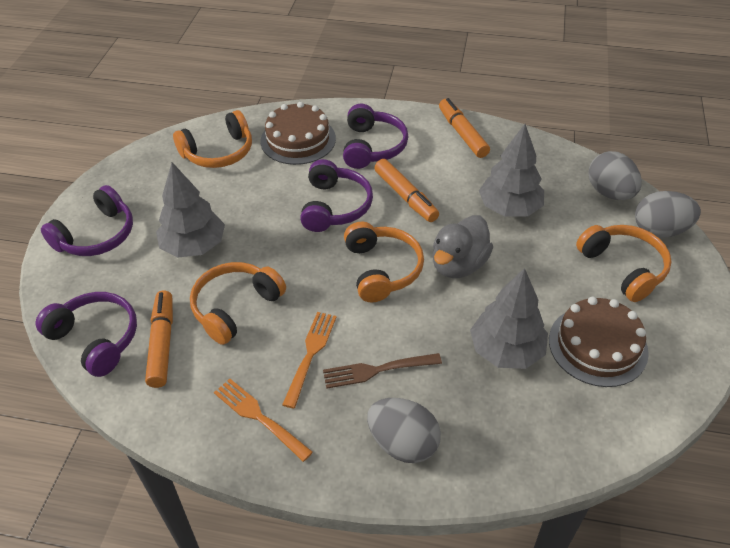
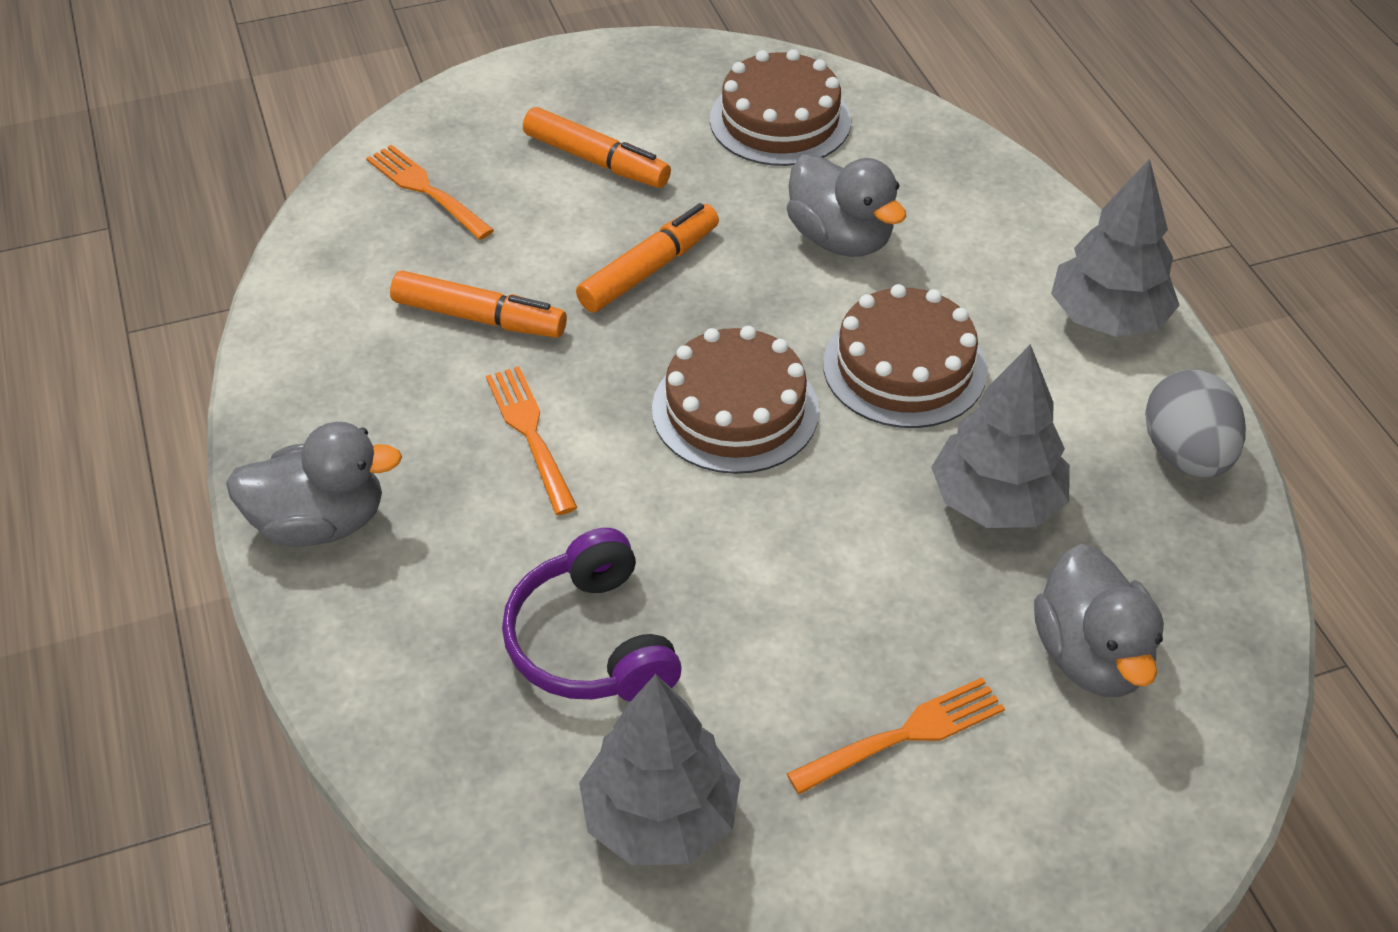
brown cake: 2 -> 3
brown fork: 1 -> 0
grey duck: 1 -> 3
grey egg: 3 -> 1
orange fork: 2 -> 3
orange headphones: 4 -> 0
purple headphones: 4 -> 1

